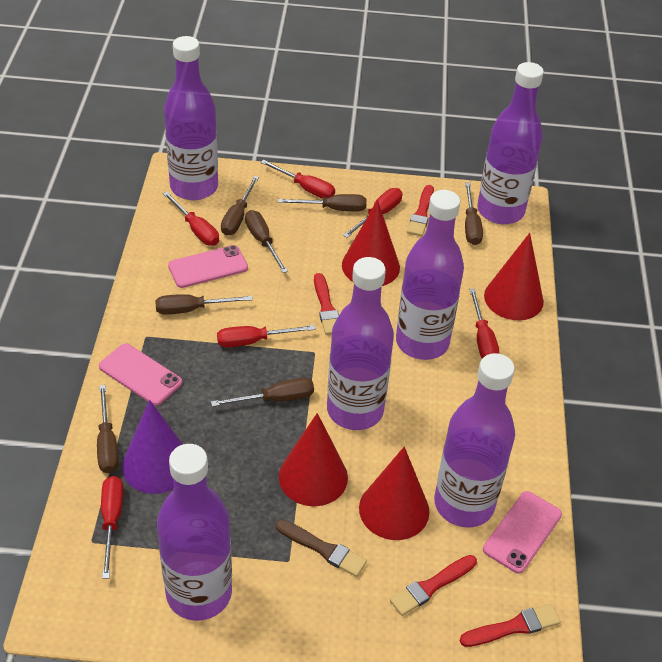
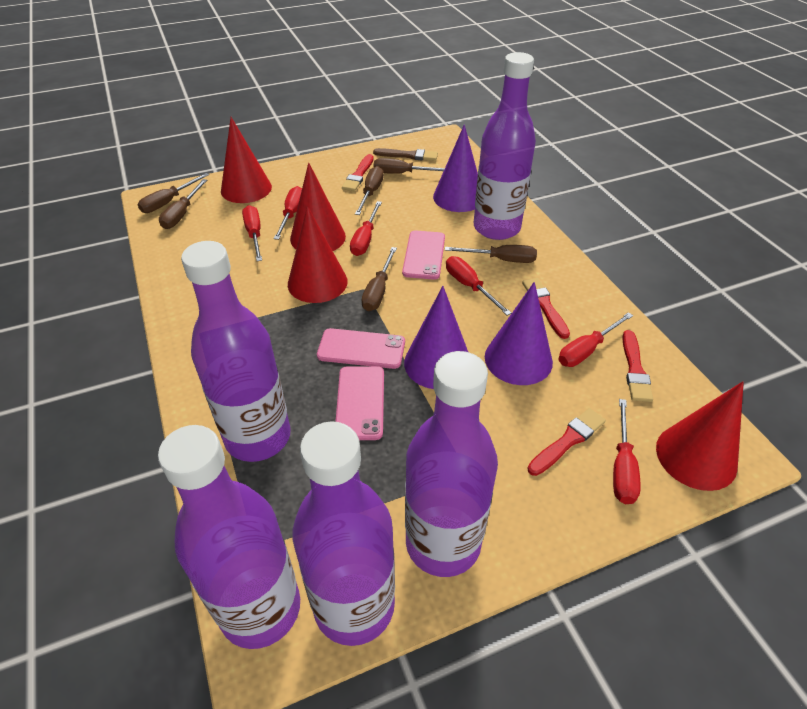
brown screwdriver: 7 -> 6
purple bottle: 6 -> 5
purple cone: 1 -> 3

